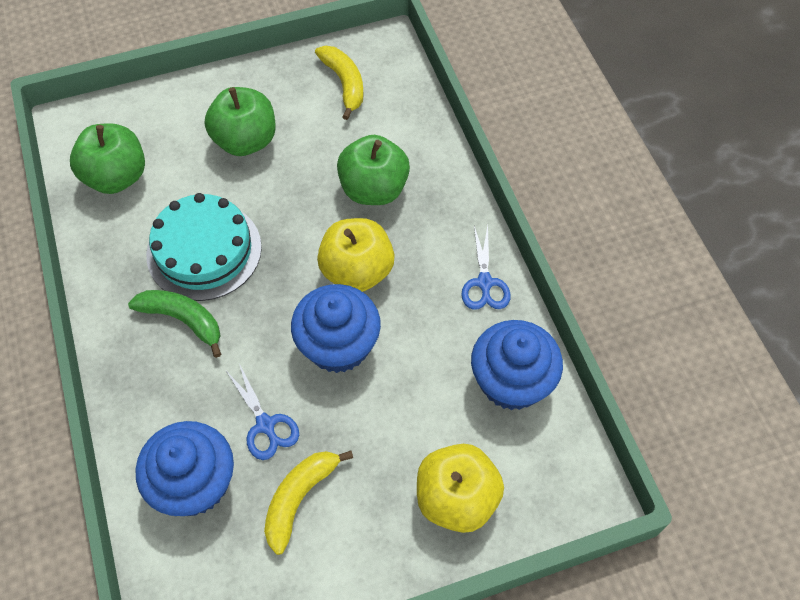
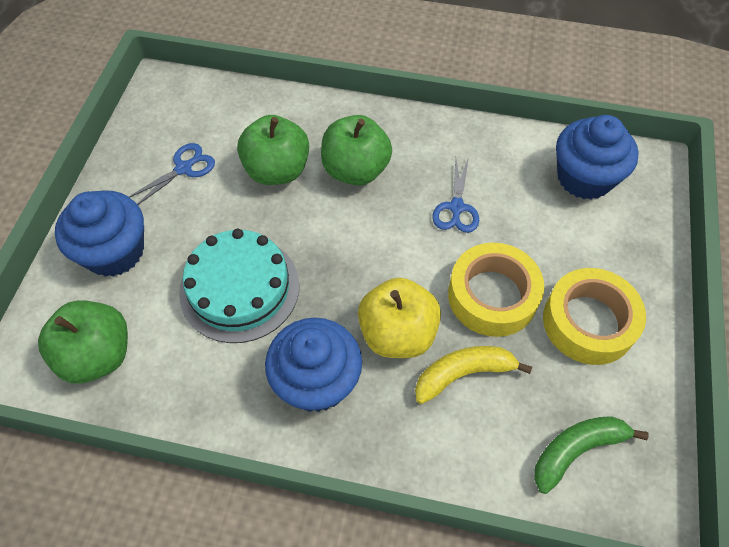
yellow apple: 2 -> 1
yellow banana: 2 -> 1
yellow tape: 0 -> 2

